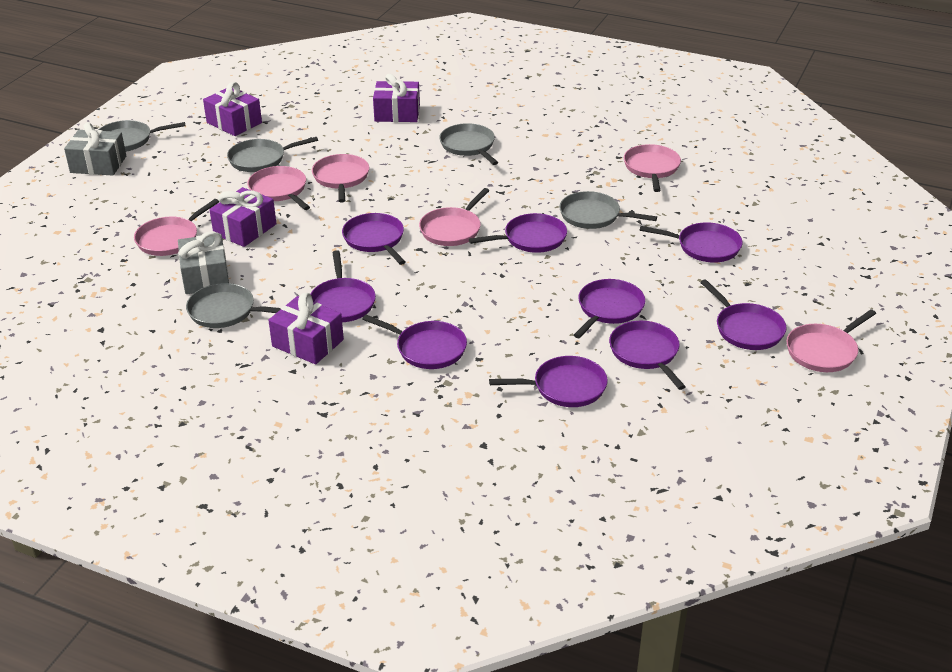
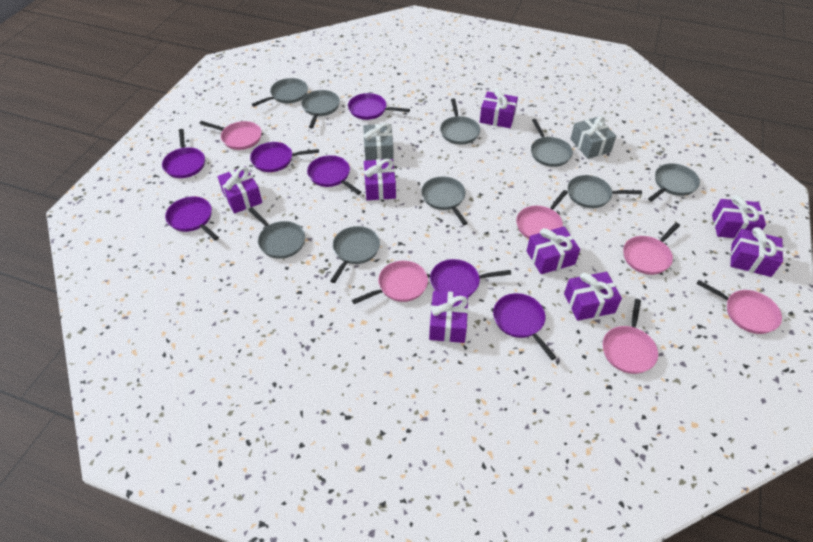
grey pan: 5 -> 9
purple gift: 4 -> 8
purple pan: 9 -> 7

